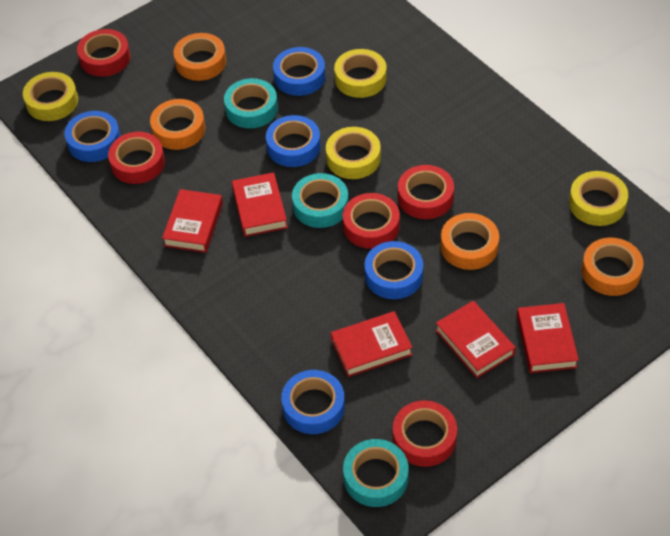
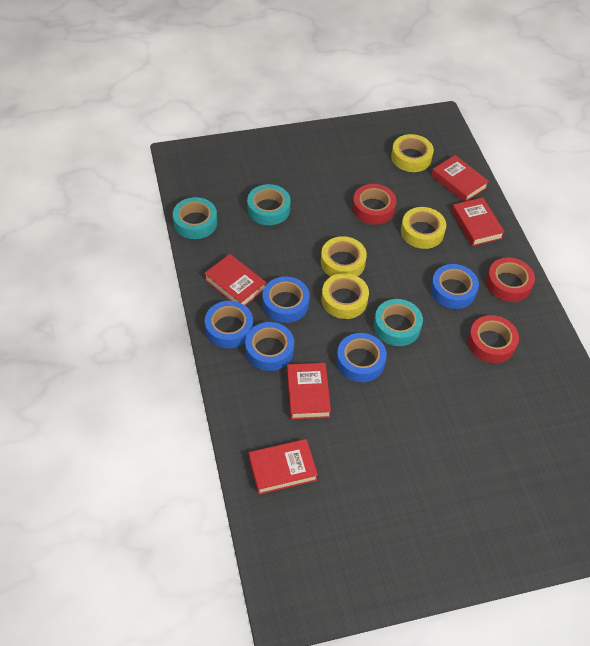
orange tape: 4 -> 0
red tape: 5 -> 3

